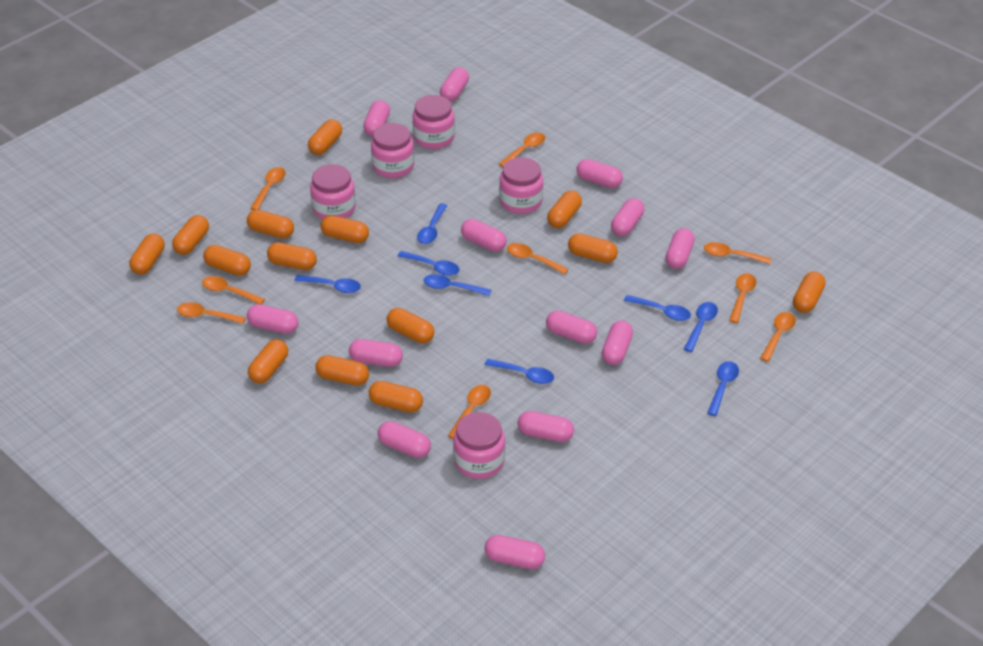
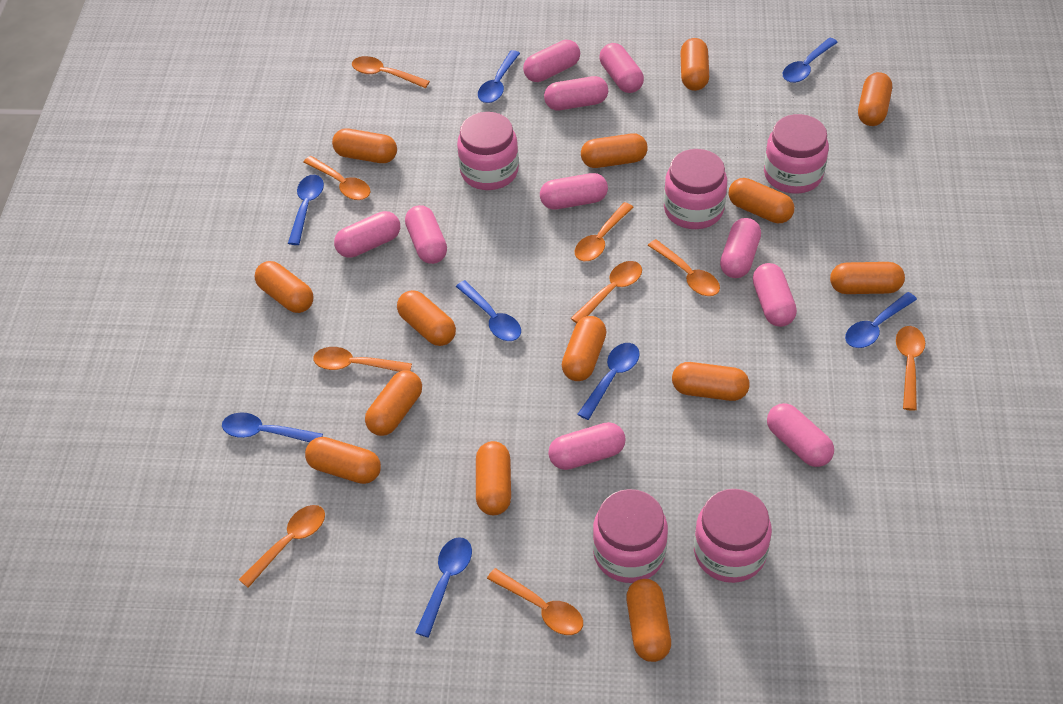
pink capsule: 13 -> 10

